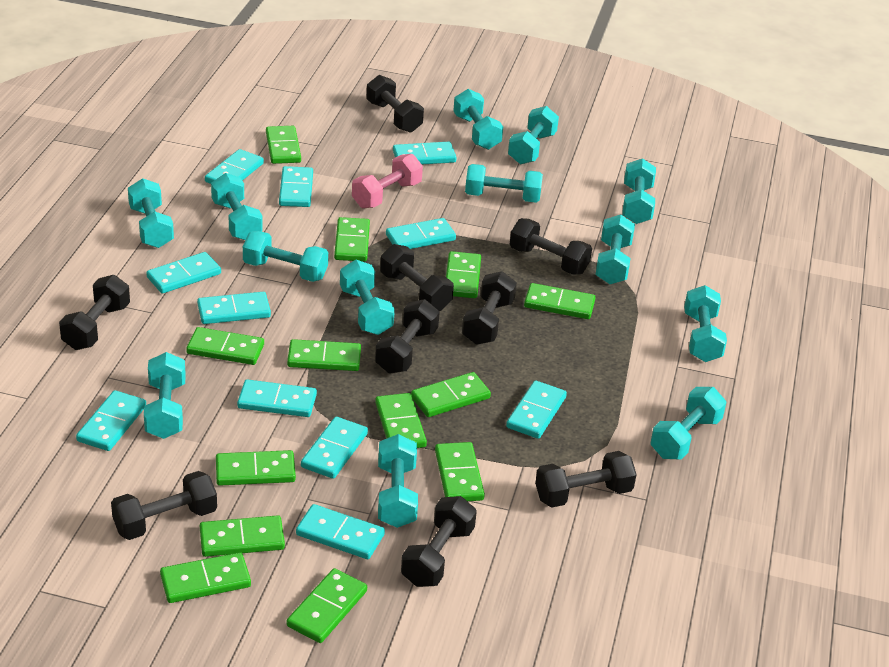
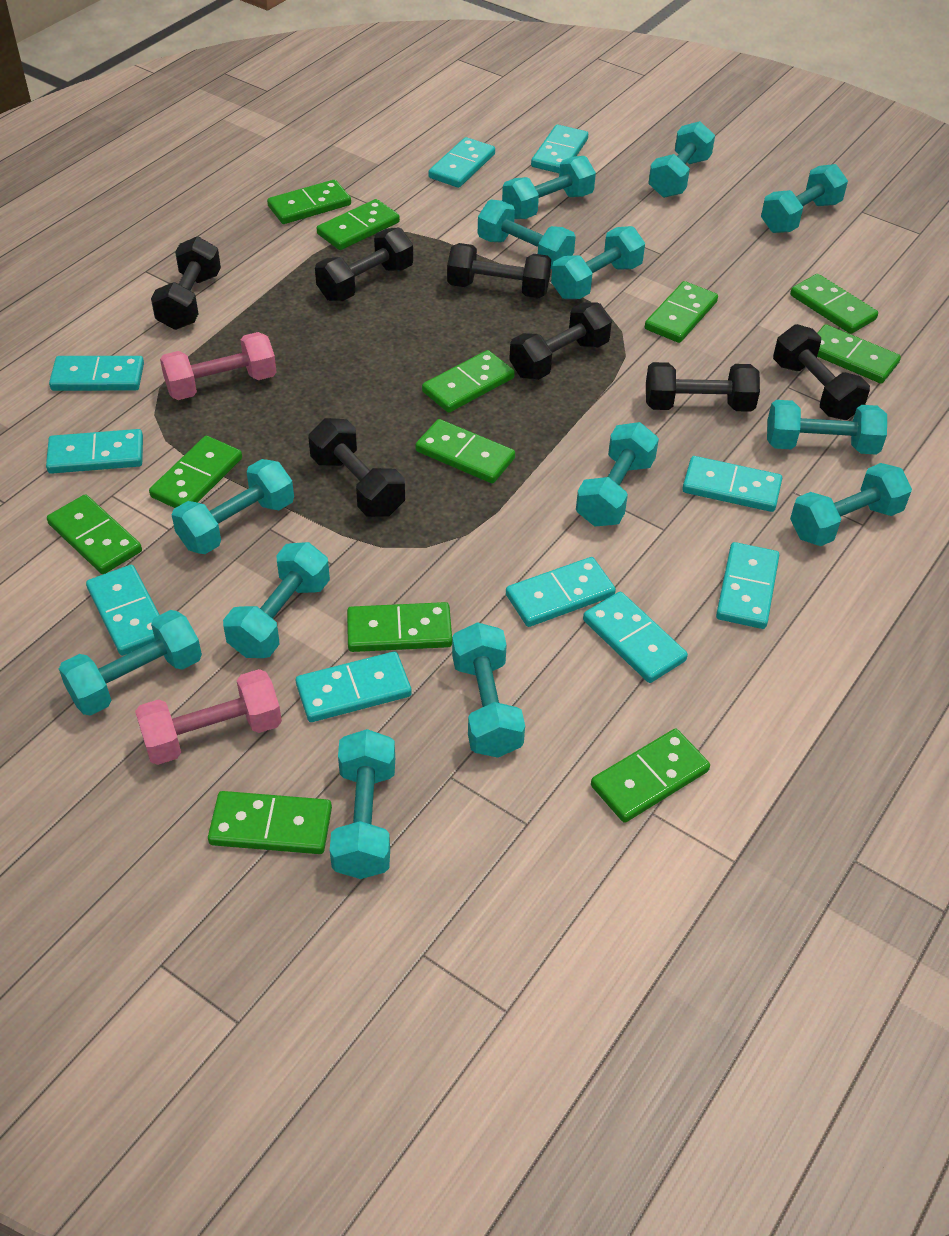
black dumbbell: 9 -> 7
green domino: 13 -> 12
pink dumbbell: 1 -> 2
turquoise domino: 11 -> 10

